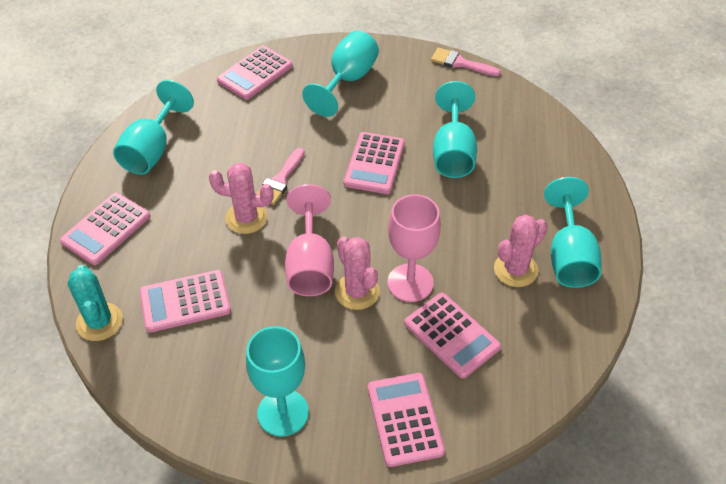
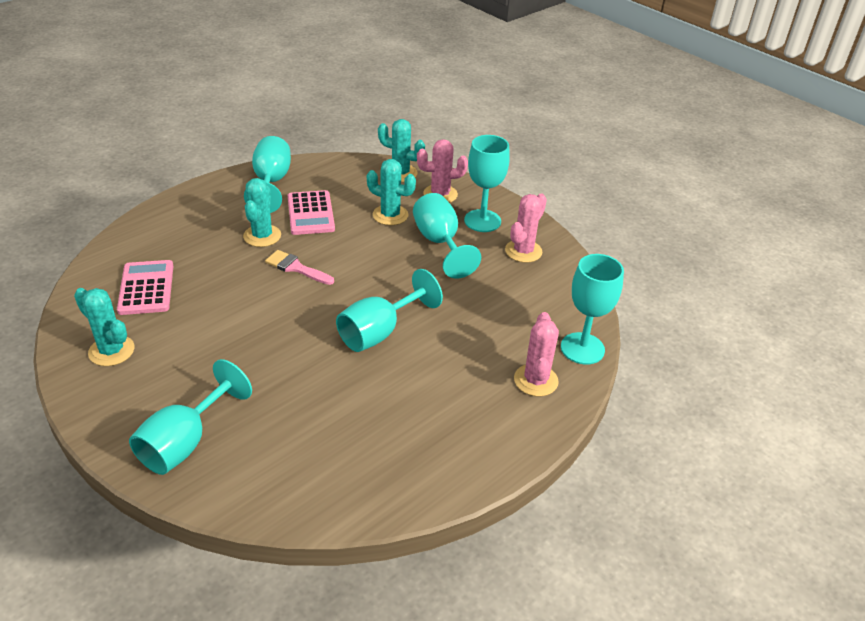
pink brush: 2 -> 1
pink calculator: 6 -> 2
pink goblet: 2 -> 0
turquoise cactus: 1 -> 4
turquoise goblet: 5 -> 6

